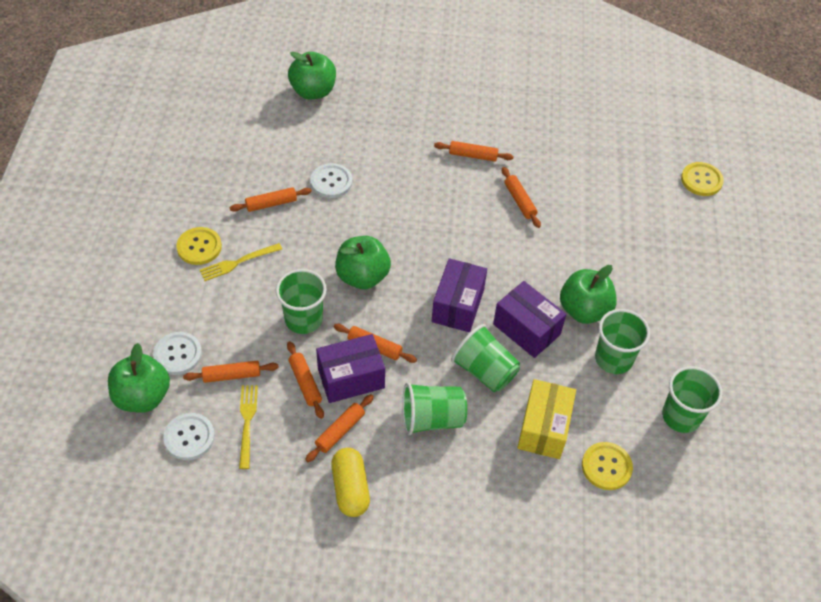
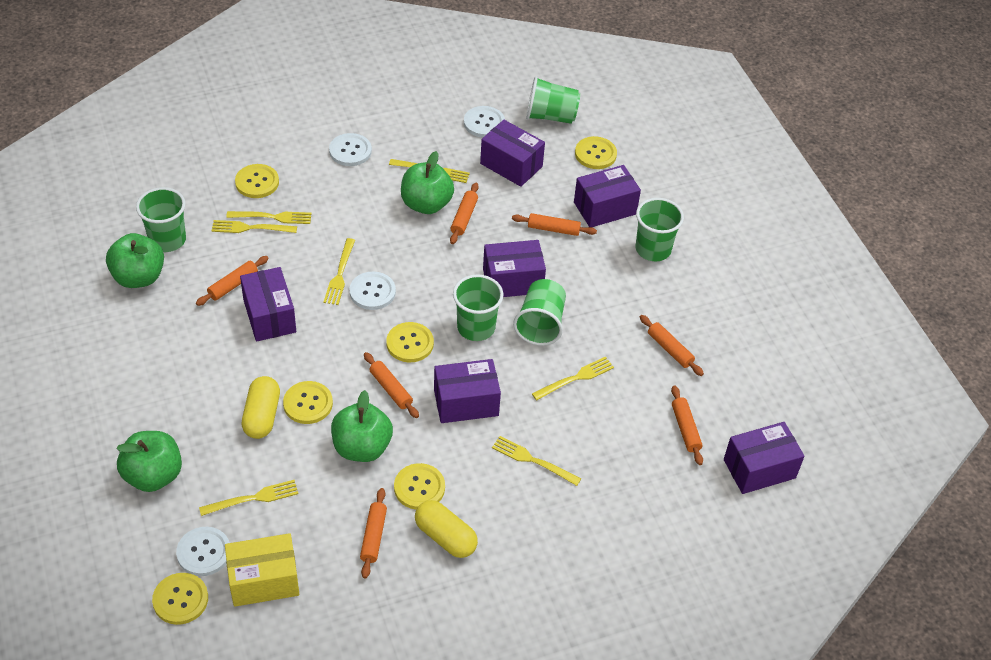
purple box: 3 -> 6
white button: 3 -> 4
yellow button: 3 -> 6
yellow capsule: 1 -> 2
yellow fork: 2 -> 7

